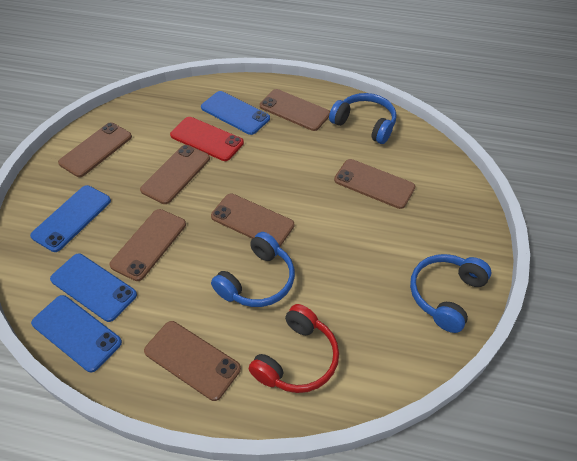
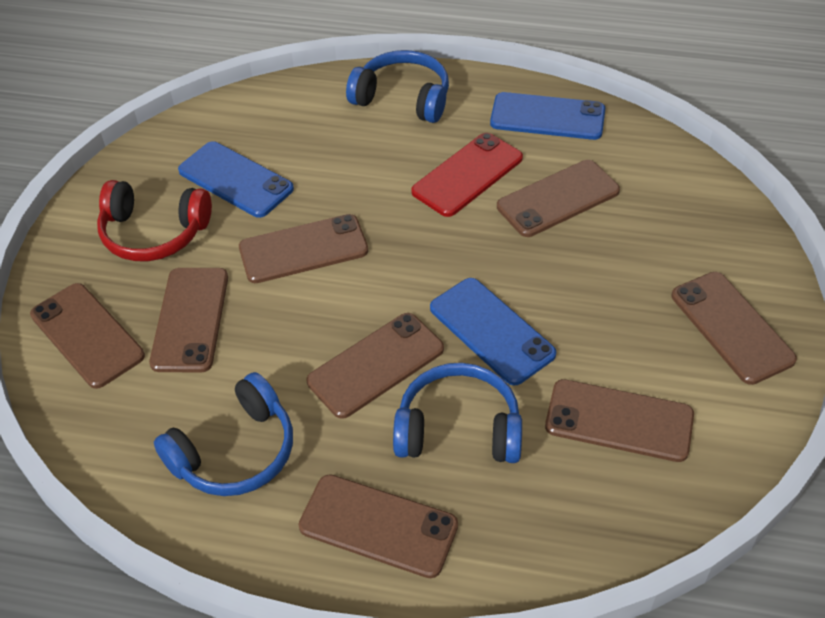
blue phone: 4 -> 3
brown phone: 7 -> 8

